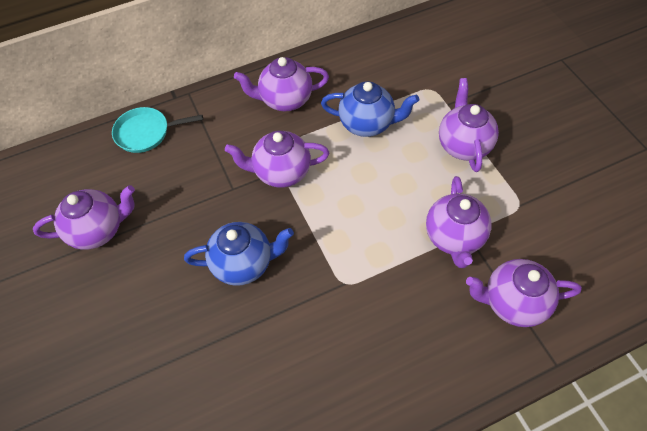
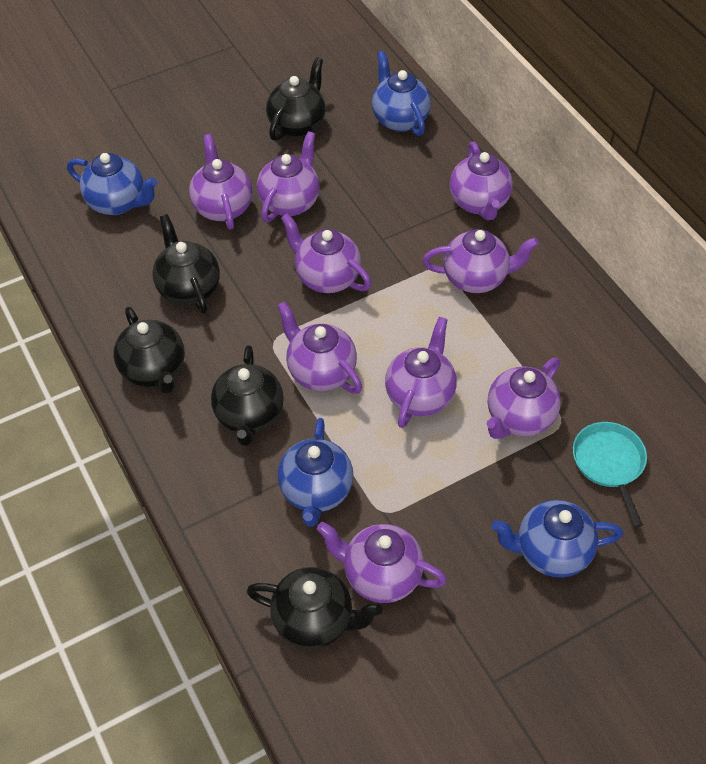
black teapot: 0 -> 5
blue teapot: 2 -> 4
purple teapot: 6 -> 9

